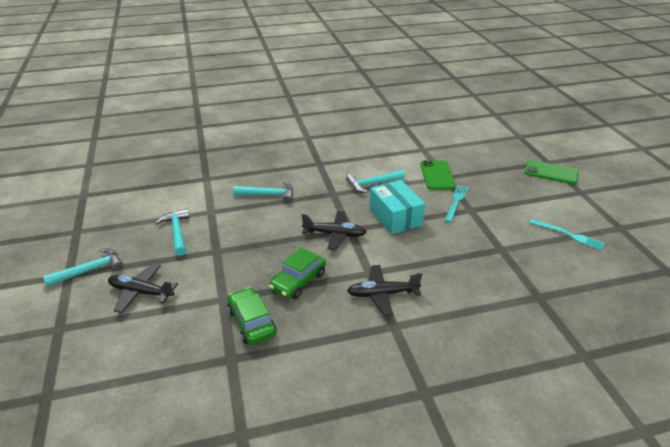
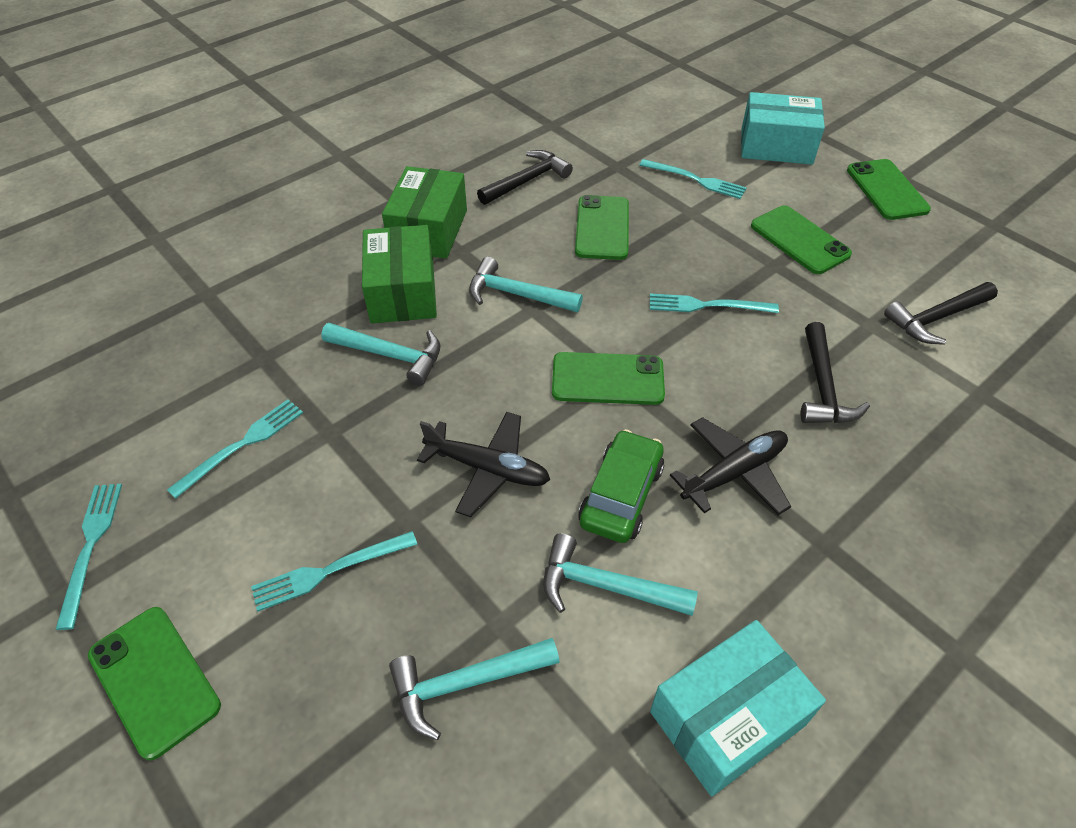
black hammer: 0 -> 3
black plane: 3 -> 2
green box: 0 -> 2
green car: 2 -> 1
green phone: 2 -> 5
turquoise box: 1 -> 2
turquoise fork: 2 -> 5

